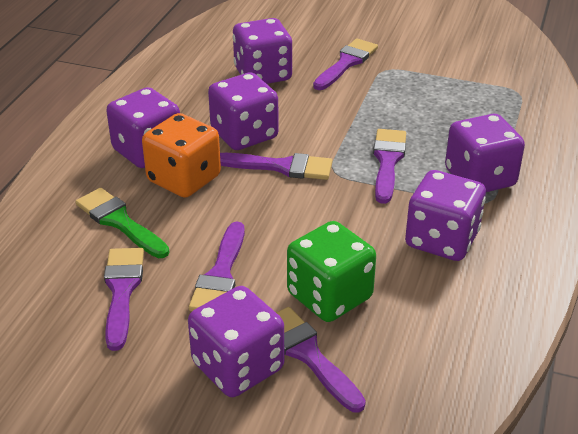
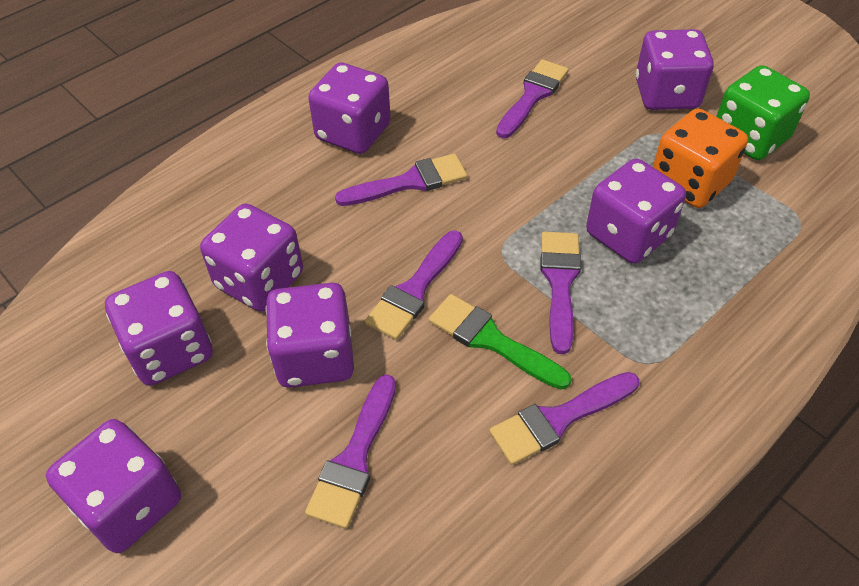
purple dice: 6 -> 7

